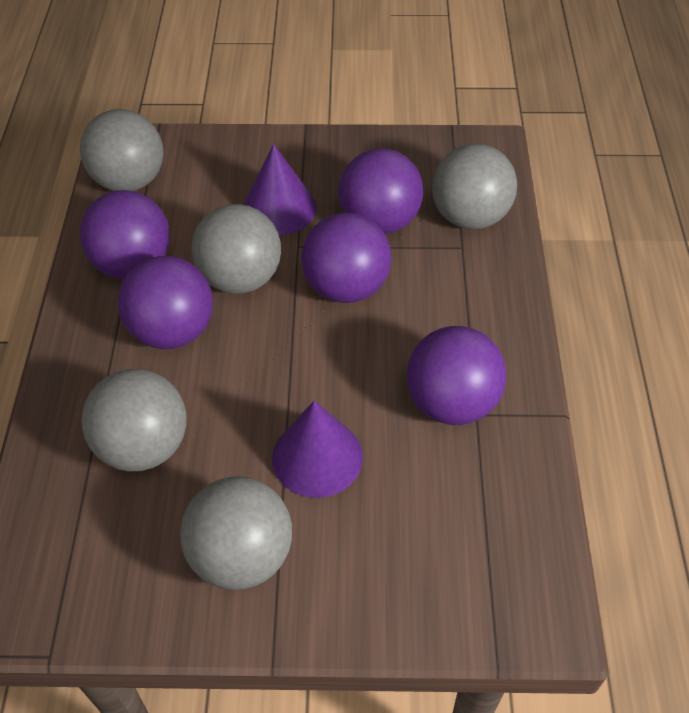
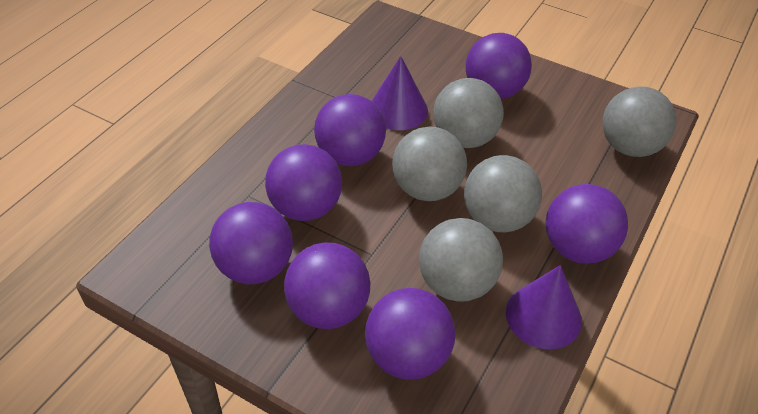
purple ball: 5 -> 7

